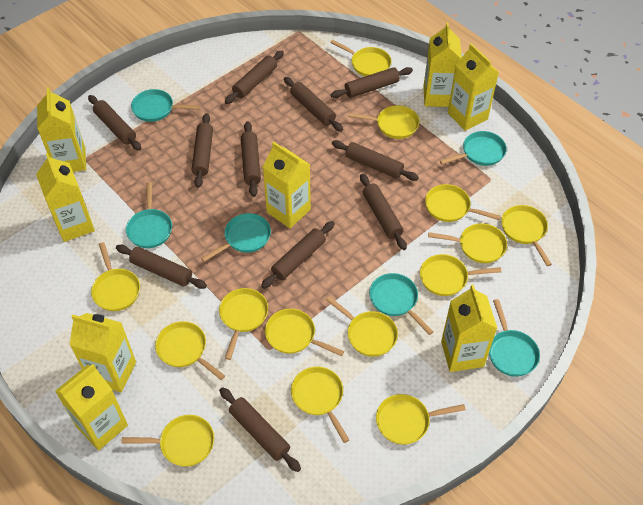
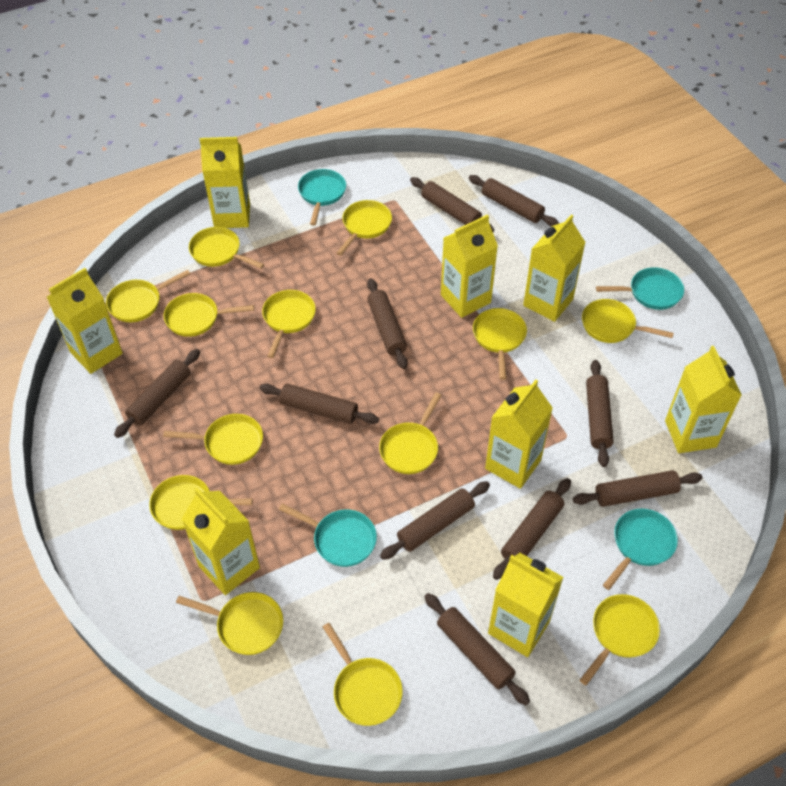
brown rolling pin: 11 -> 10
turquoise pan: 6 -> 4
yellow pan: 14 -> 13

